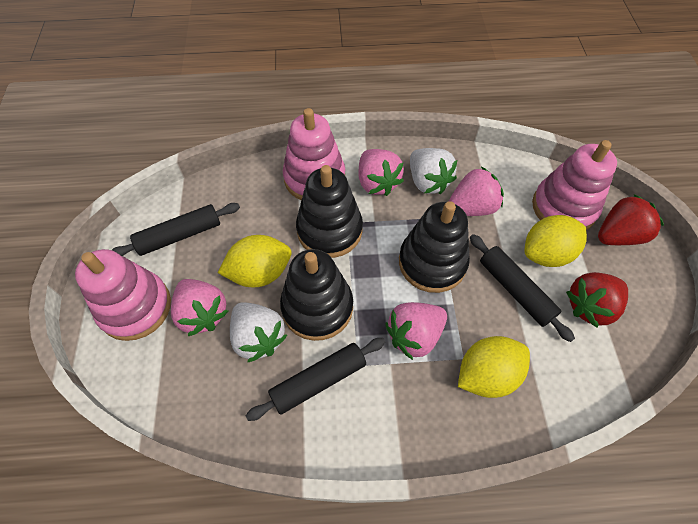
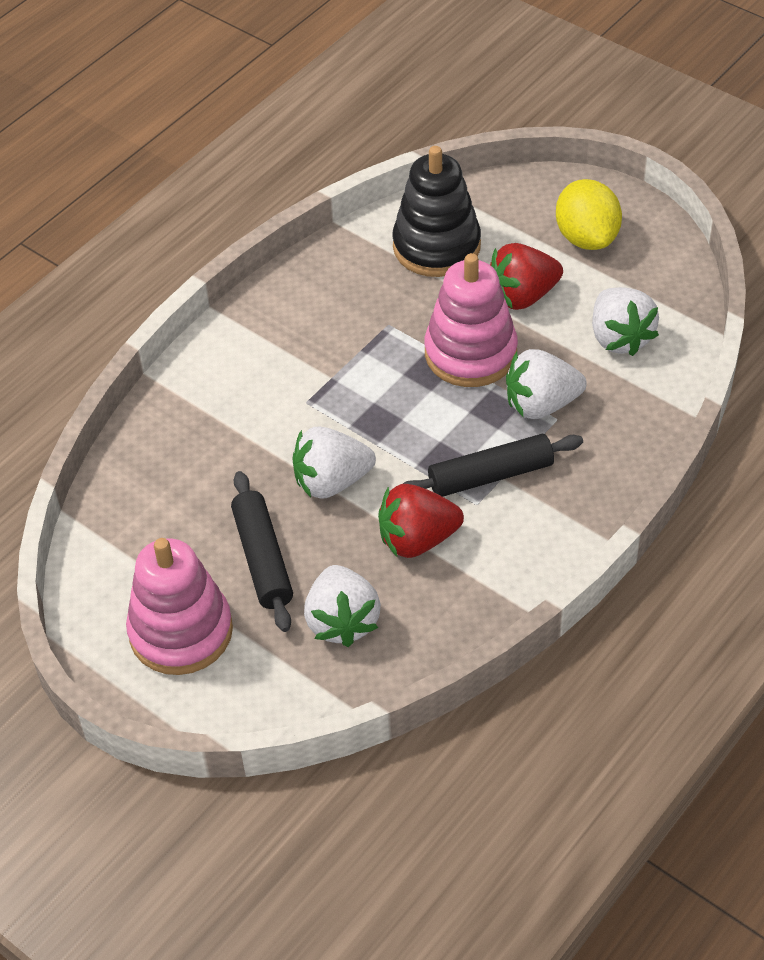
black rolling pin: 3 -> 2
black stacking toy: 3 -> 1
pink stacking toy: 3 -> 2
pink strawberry: 4 -> 0
white strawberry: 2 -> 4
yellow lemon: 3 -> 1

